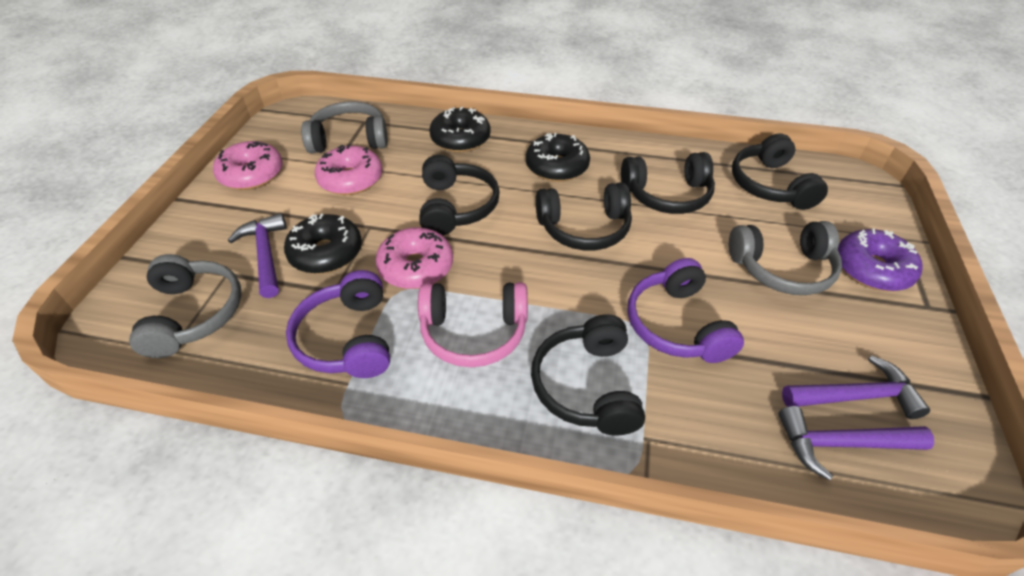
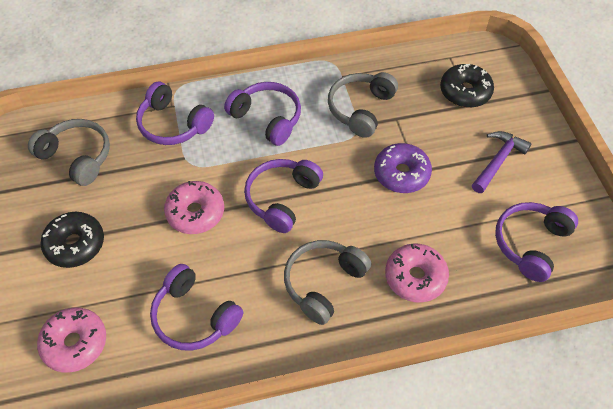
black donut: 3 -> 2
black headphones: 5 -> 0
pink headphones: 1 -> 0
purple hammer: 3 -> 1
purple headphones: 2 -> 5

